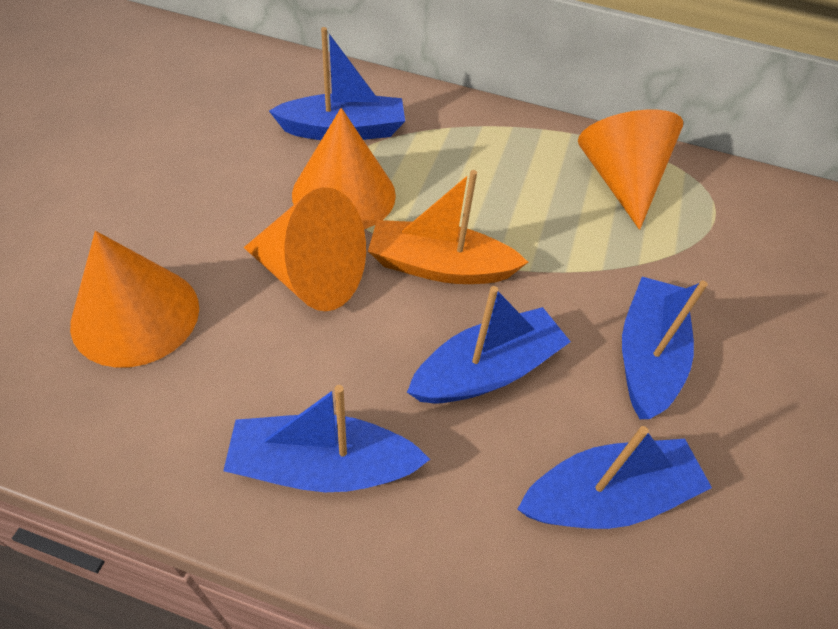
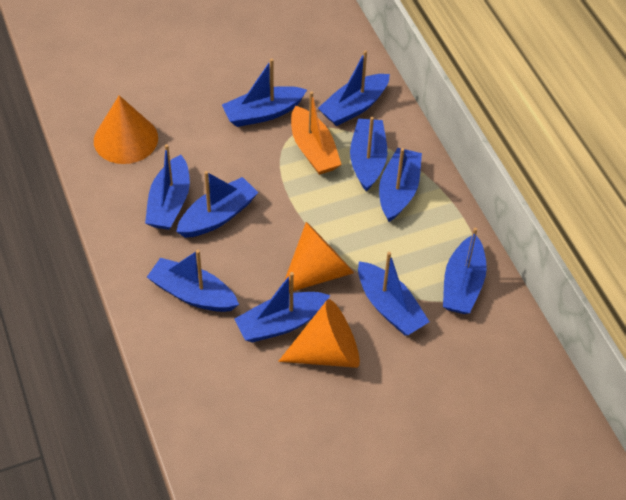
blue boat: 5 -> 10
orange cone: 4 -> 3

